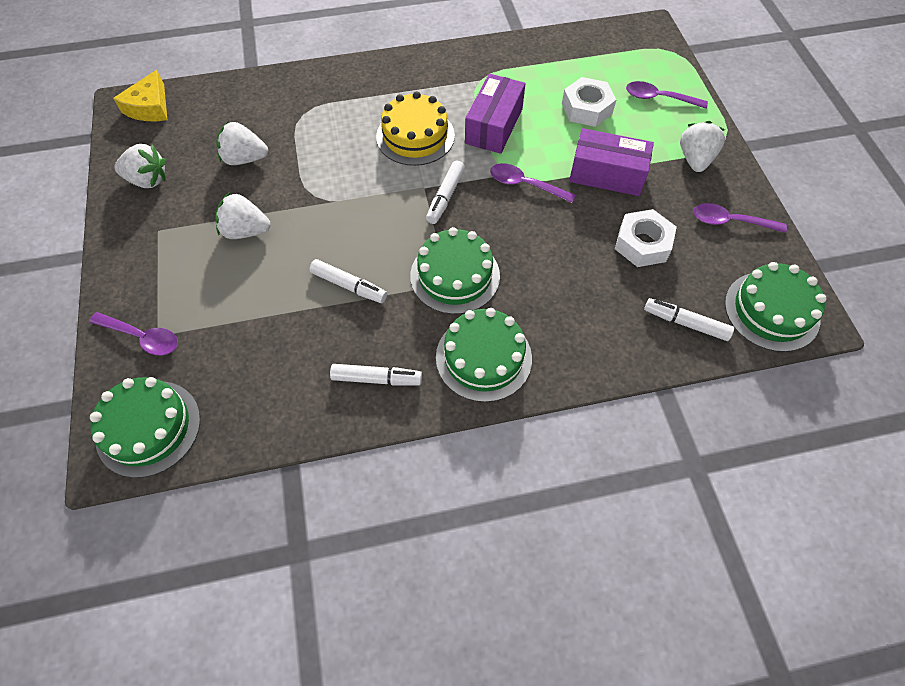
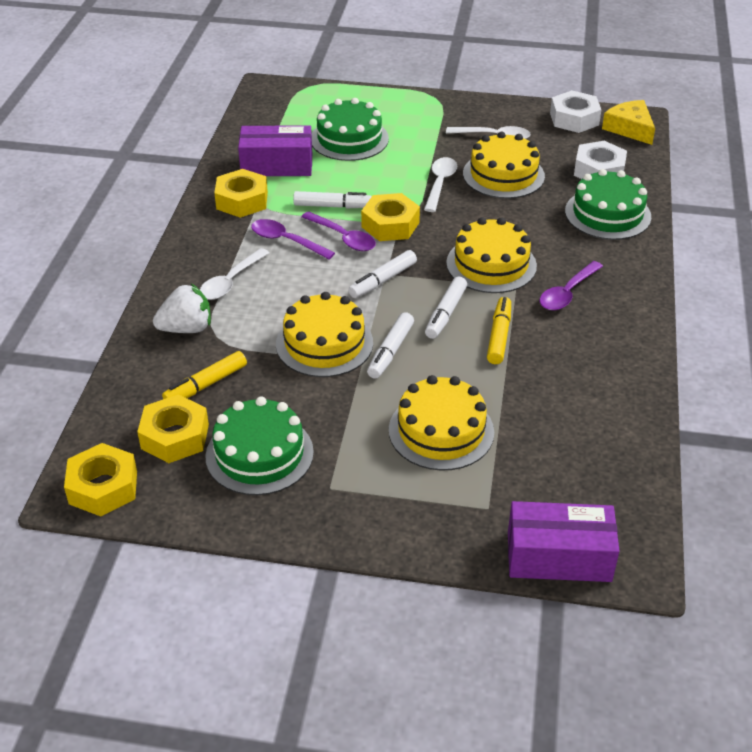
green cake: 4 -> 3
purple spoon: 4 -> 3
white spoon: 0 -> 3
white strawberry: 4 -> 1
yellow cake: 1 -> 4
yellow marker: 0 -> 2
yellow nut: 0 -> 4

